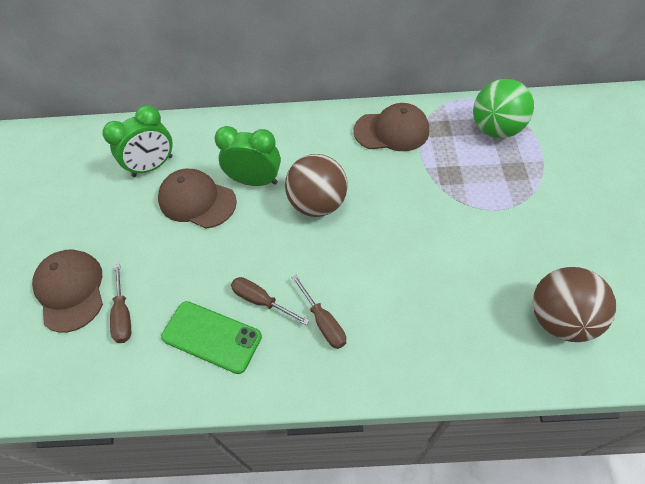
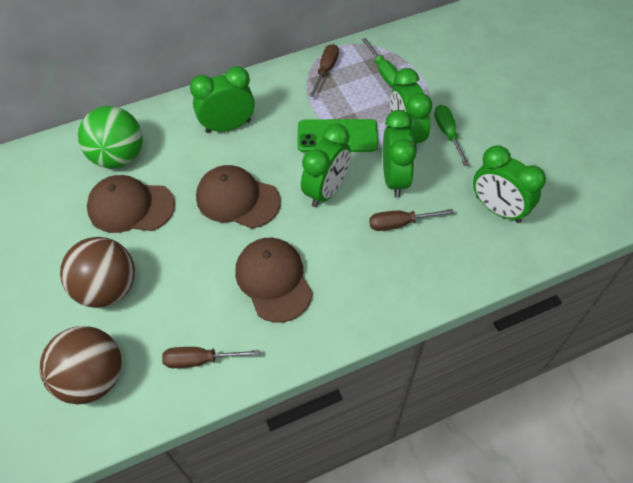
green clock: 2 -> 5
green screwdriver: 0 -> 2

